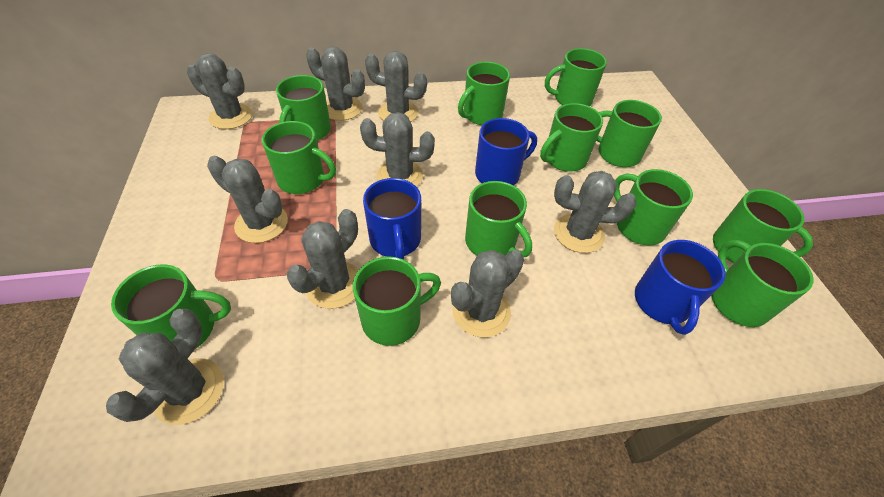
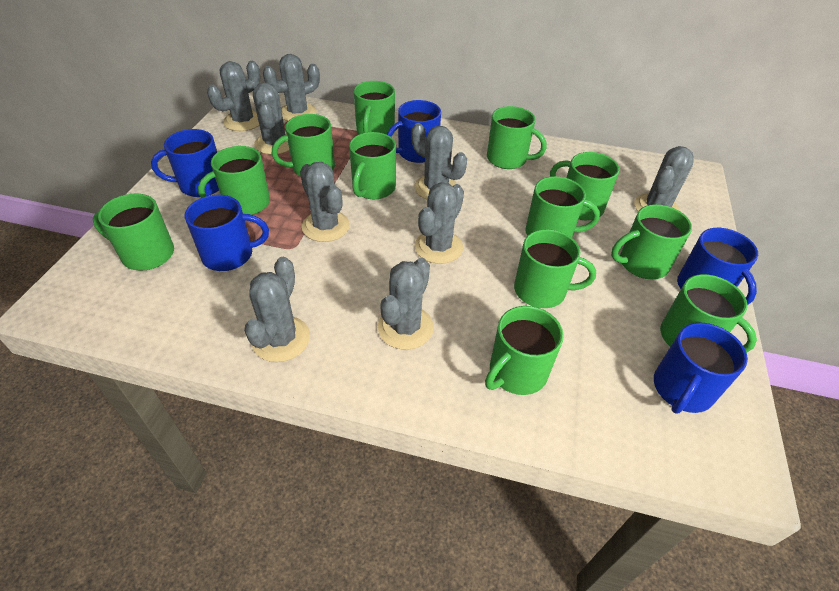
blue mug: 3 -> 5

